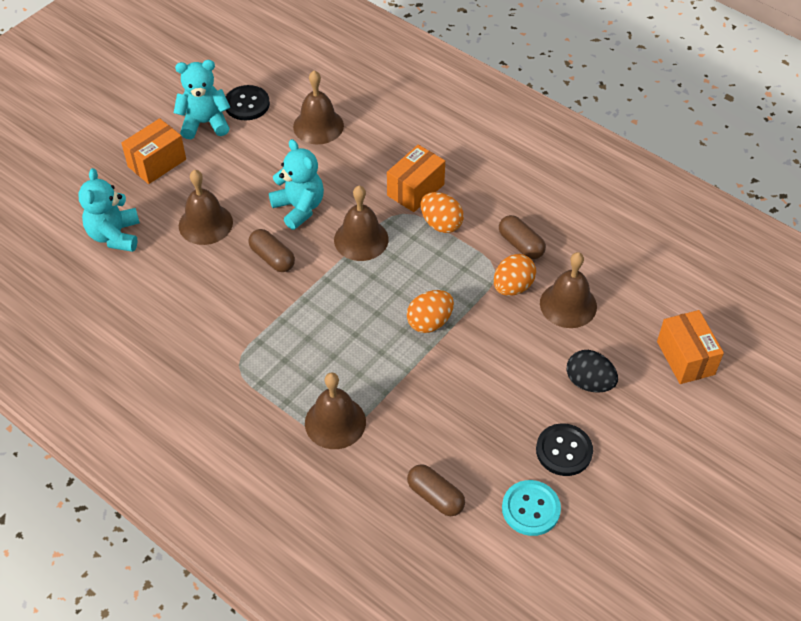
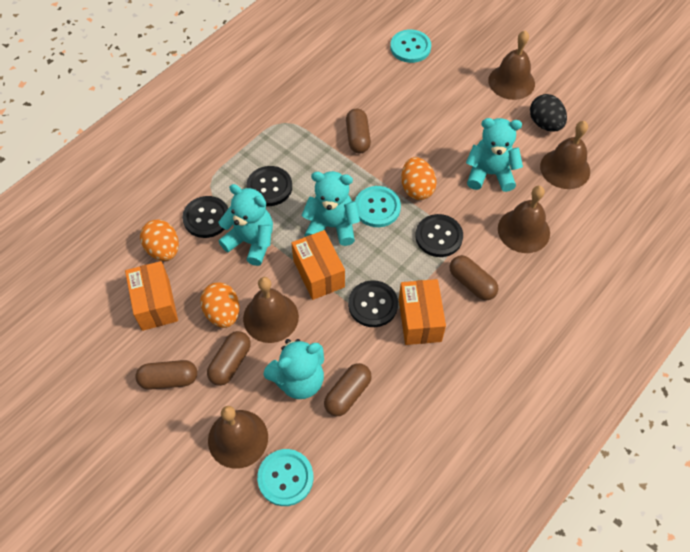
black button: 2 -> 4
brown capsule: 3 -> 5
turquoise button: 1 -> 3
turquoise teddy bear: 3 -> 4

